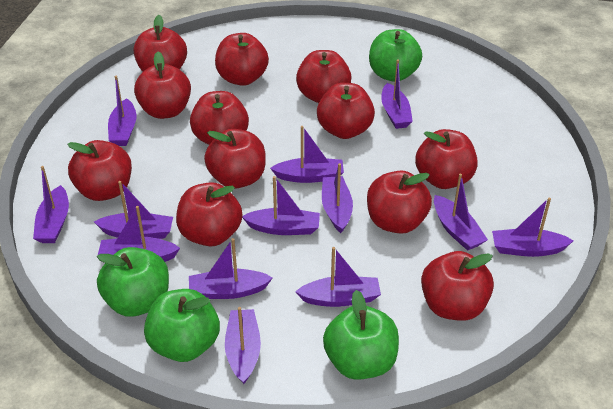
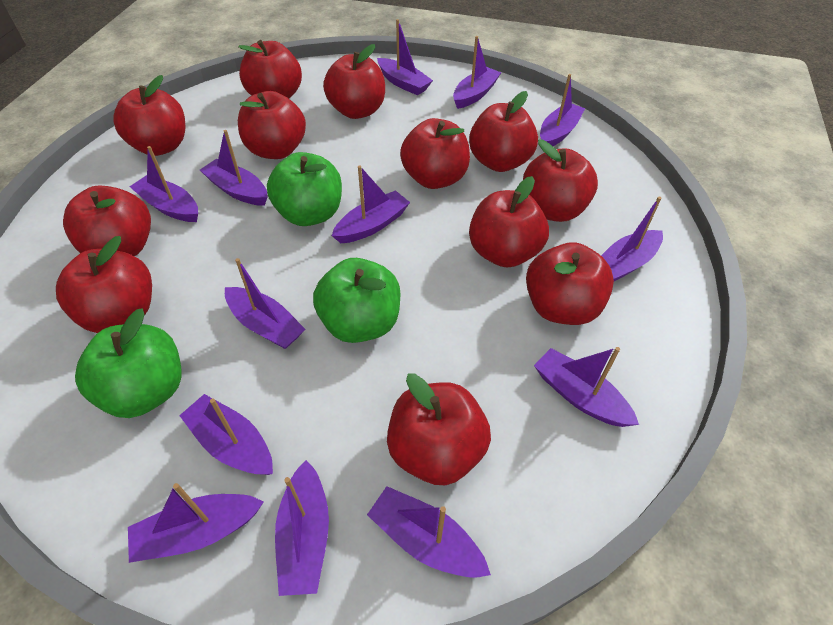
green apple: 4 -> 3

